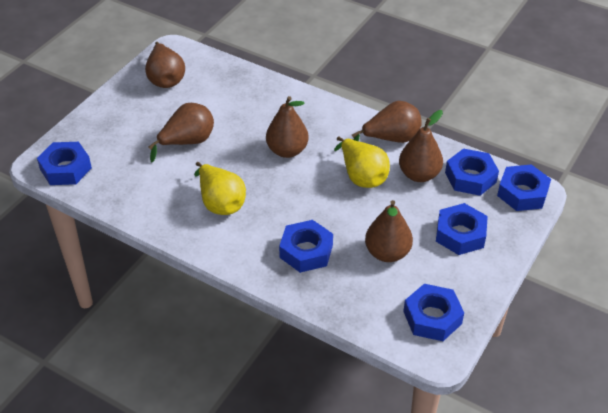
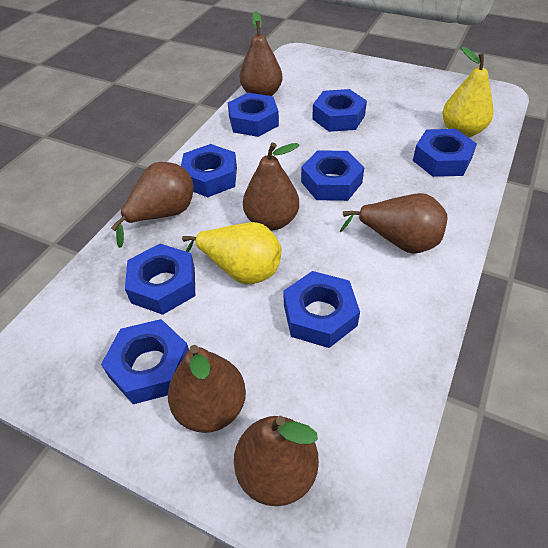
blue nut: 6 -> 8

